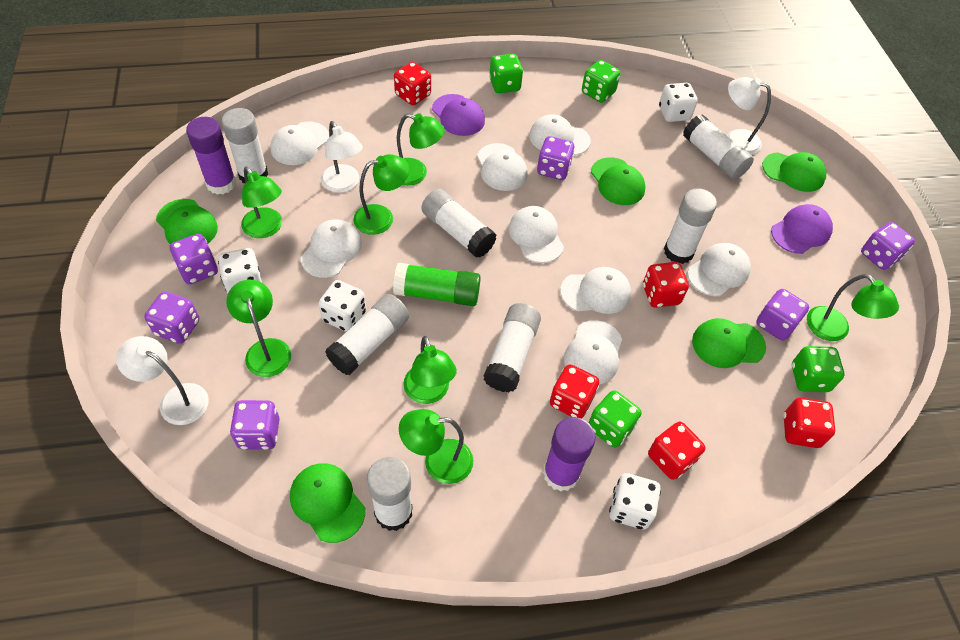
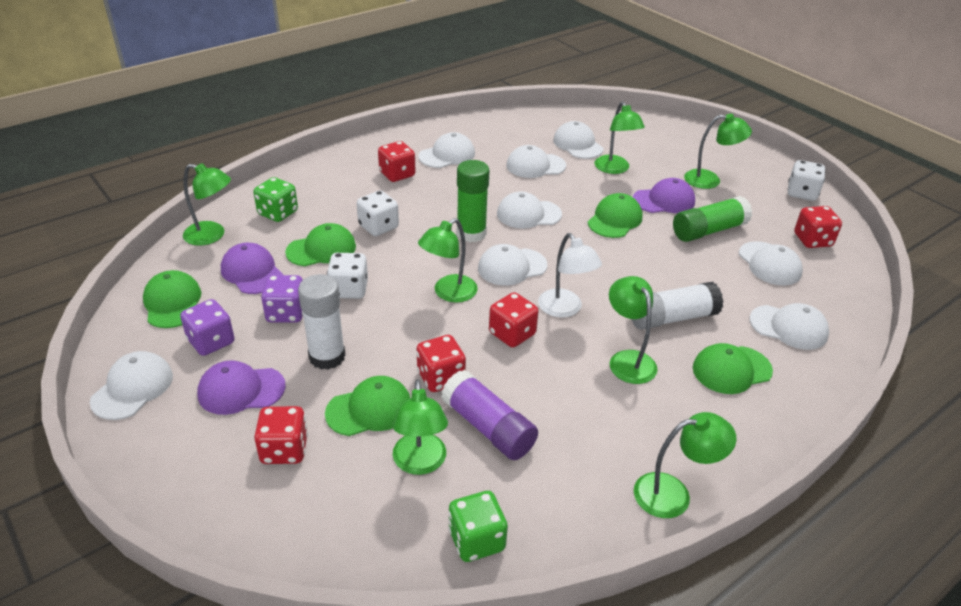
green dice: 4 -> 2
green glue stick: 1 -> 2
purple cap: 2 -> 3
purple dice: 6 -> 2
purple glue stick: 2 -> 1
white dice: 4 -> 3
white glue stick: 7 -> 2
white lamp: 3 -> 1

